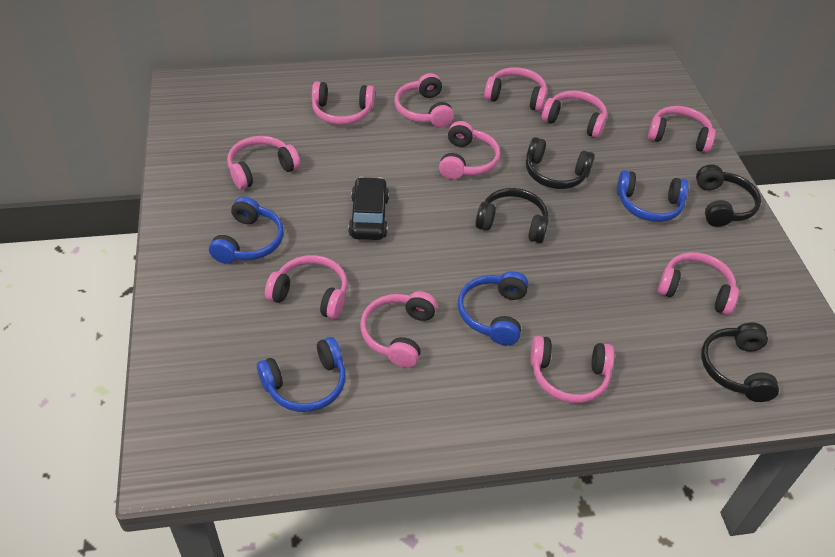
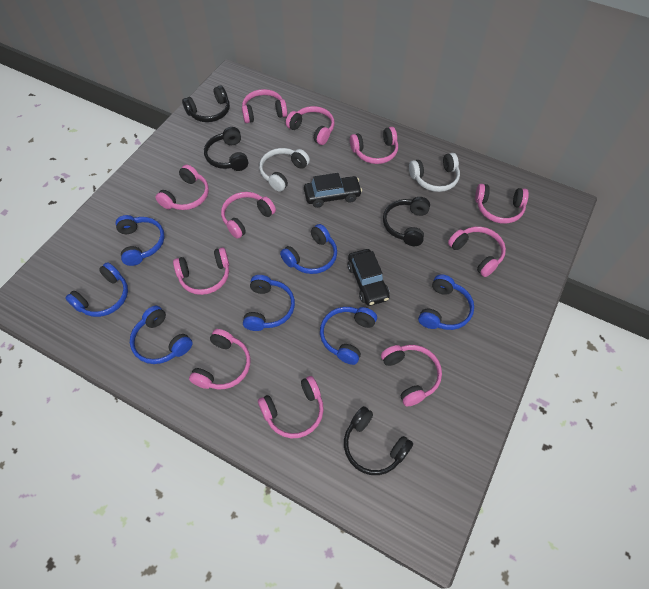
black car: 1 -> 2
blue headphones: 4 -> 7
white headphones: 0 -> 2

